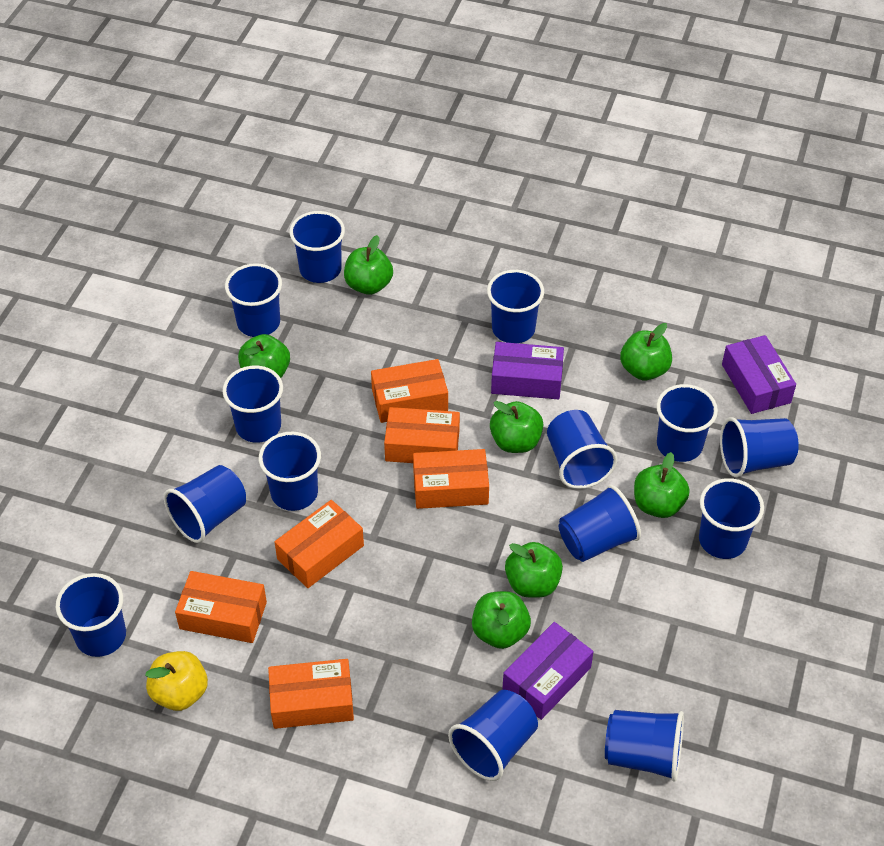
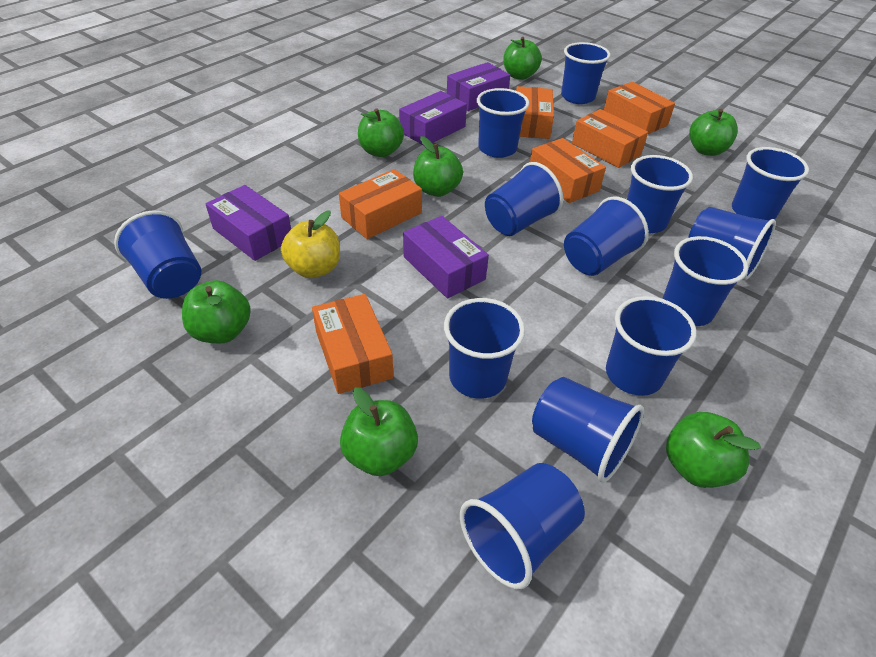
blue cup: 14 -> 13
purple box: 3 -> 4

